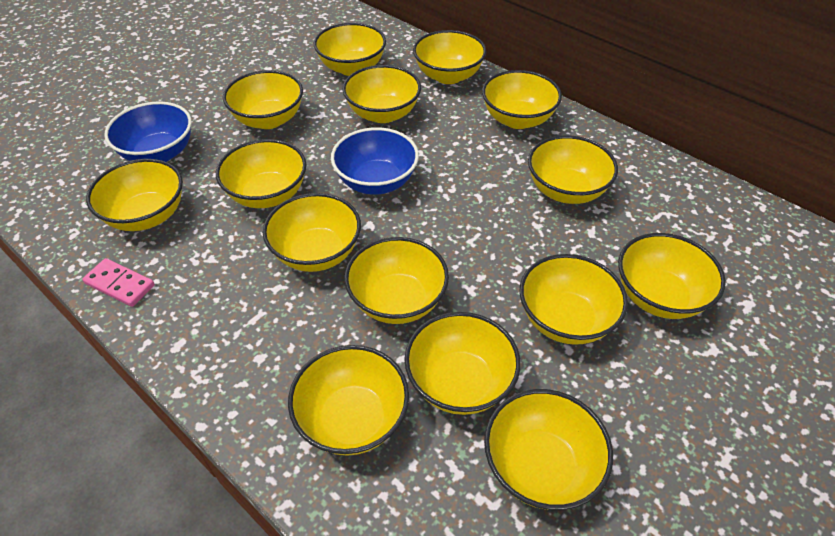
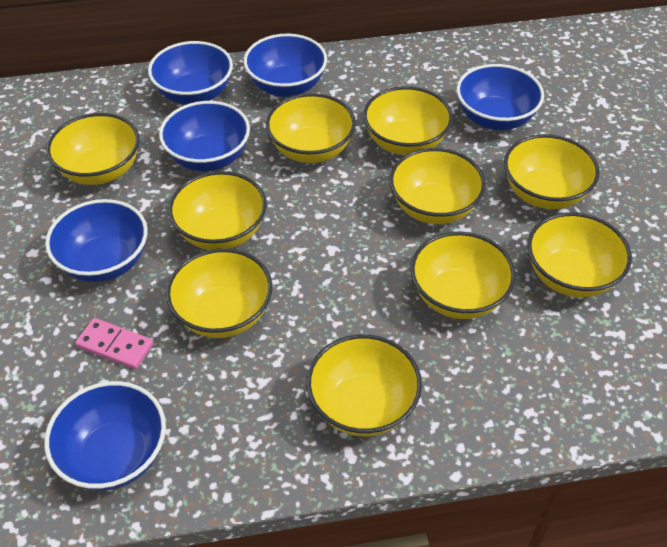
blue bowl: 2 -> 6
yellow bowl: 15 -> 10

